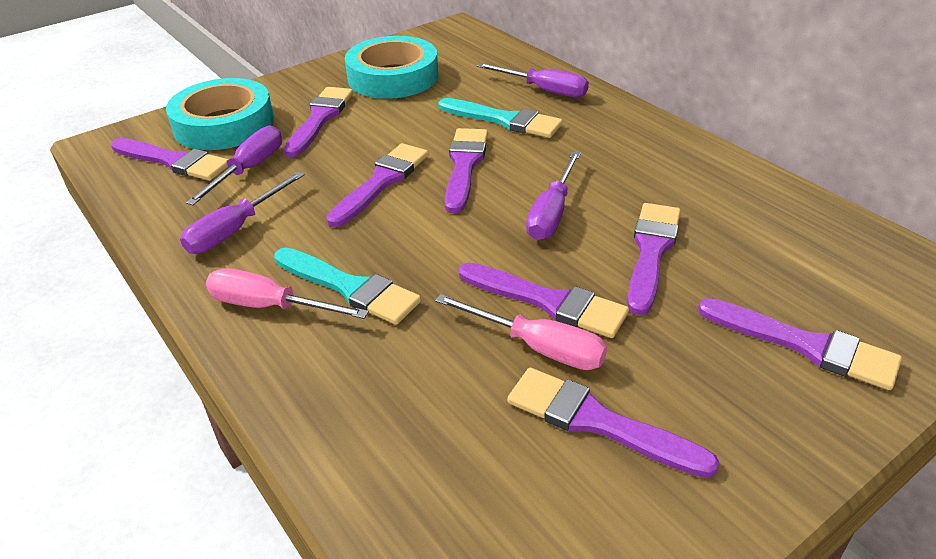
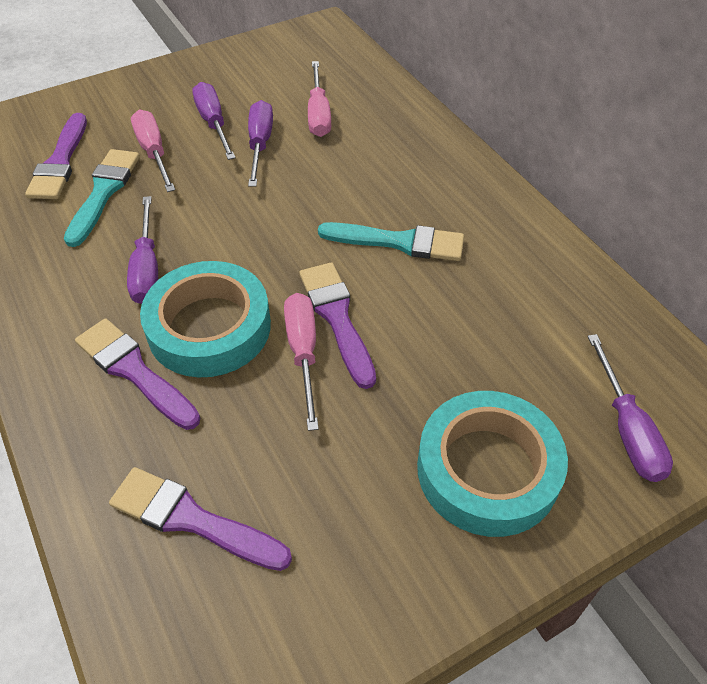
pink screwdriver: 2 -> 3
purple brush: 8 -> 4

